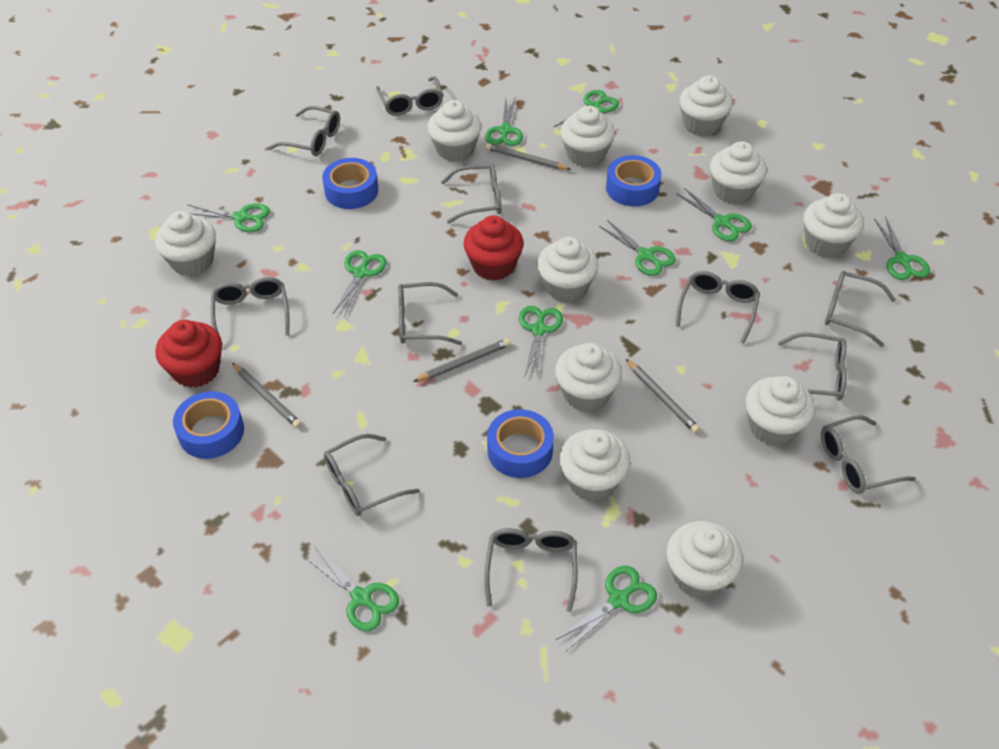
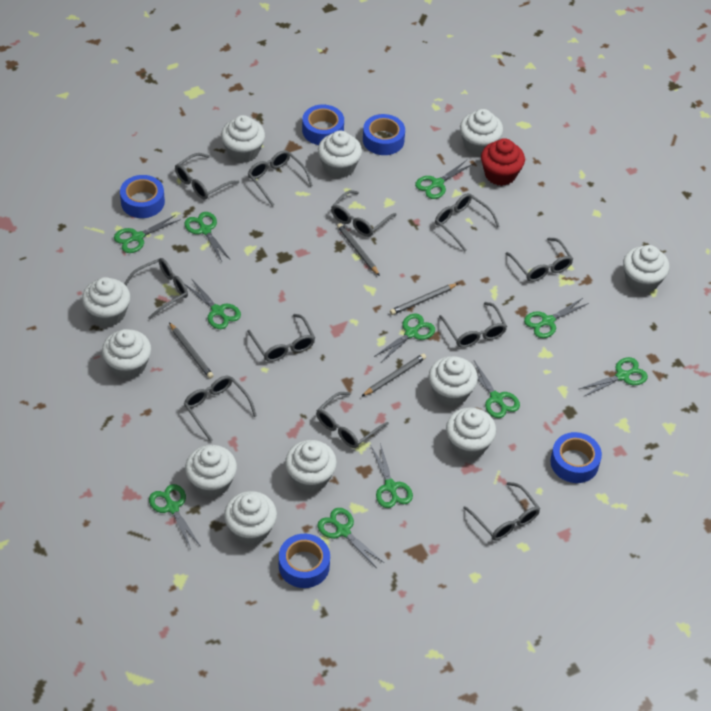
blue tape: 4 -> 5
green scissors: 10 -> 11
red cupcake: 2 -> 1

